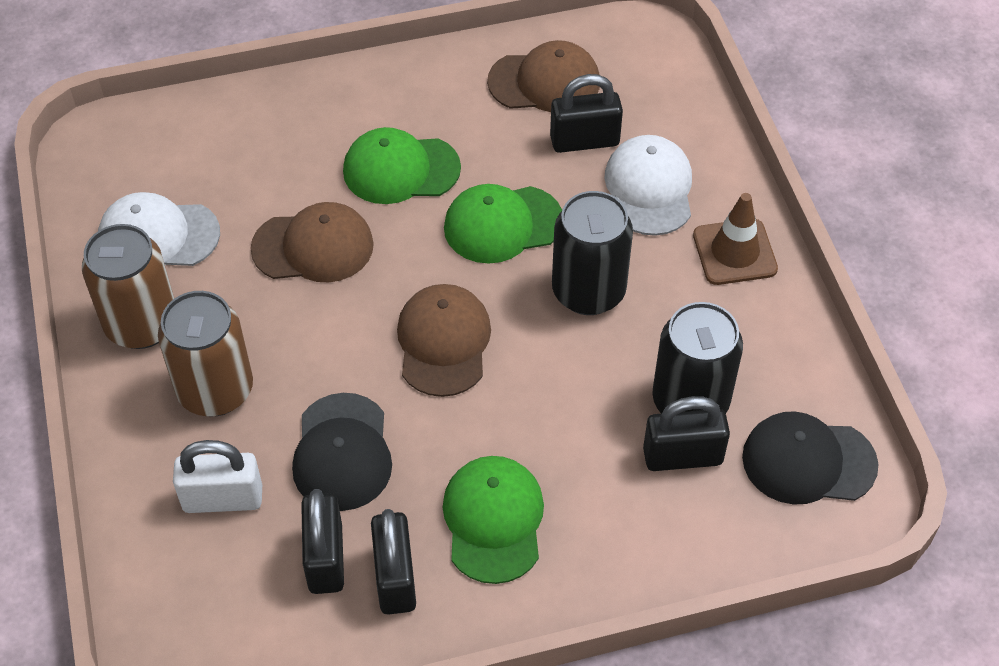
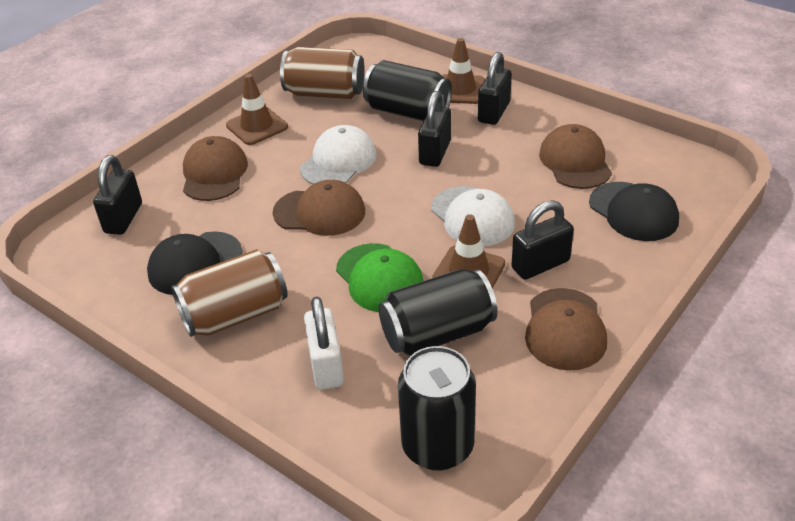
black can: 2 -> 3
brown cap: 3 -> 4
brown traffic cone: 1 -> 3
green cap: 3 -> 1

